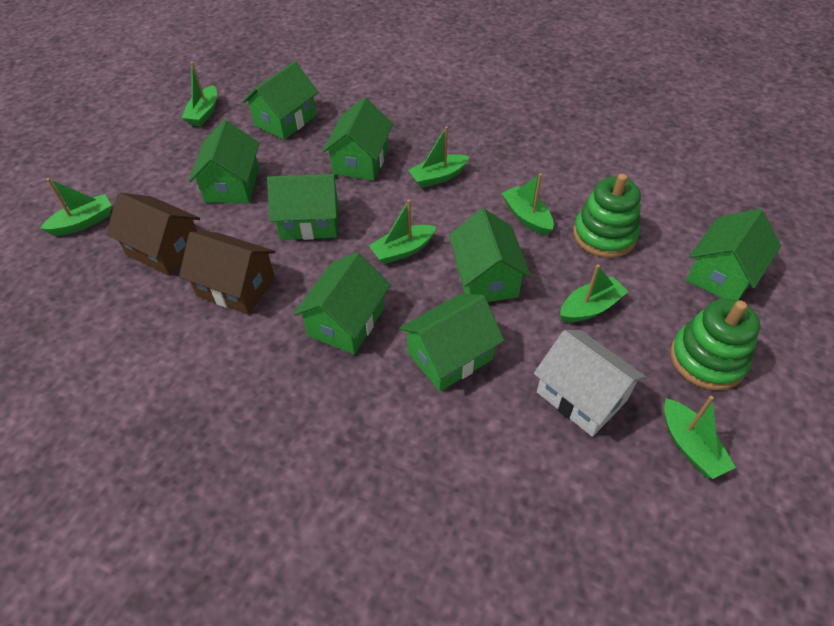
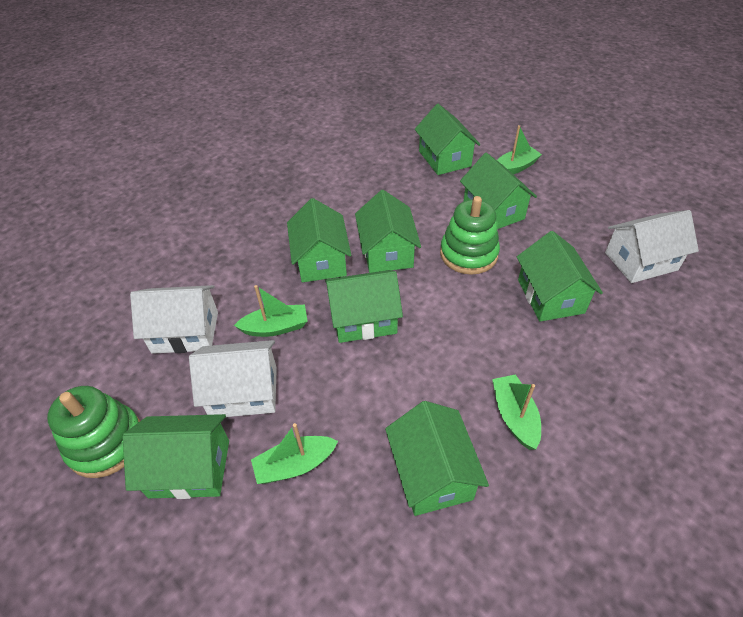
brown house: 2 -> 0
green boat: 7 -> 4
white house: 1 -> 3

